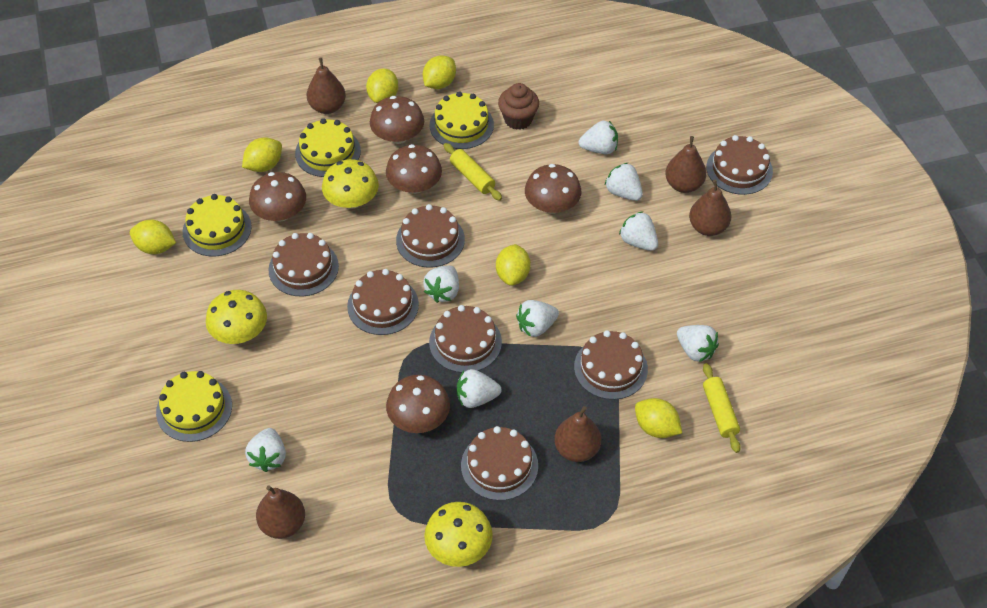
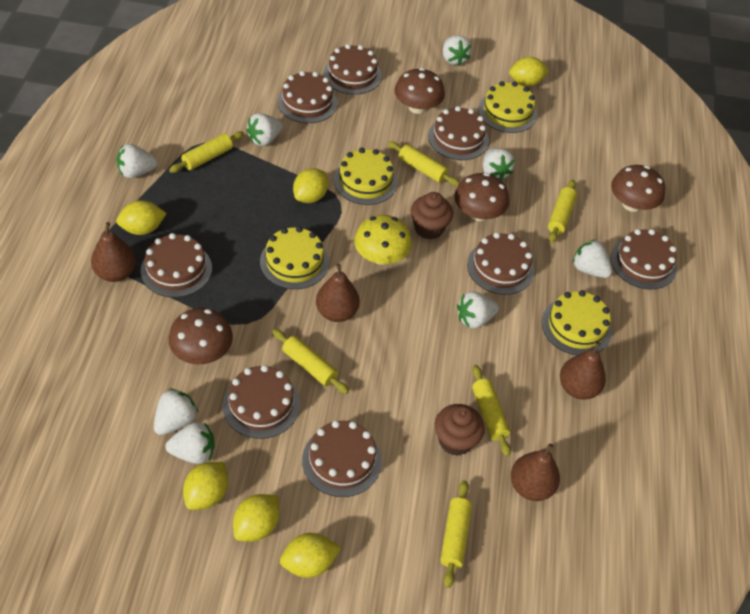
brown cake: 7 -> 8
brown cupcake: 1 -> 2
brown mushroom: 5 -> 4
brown pear: 5 -> 4
yellow mushroom: 3 -> 1
yellow rolling pin: 2 -> 6

